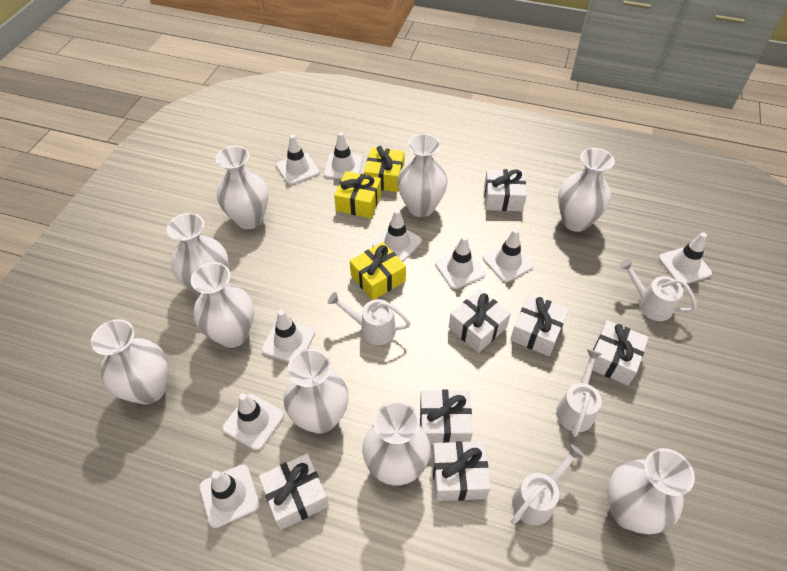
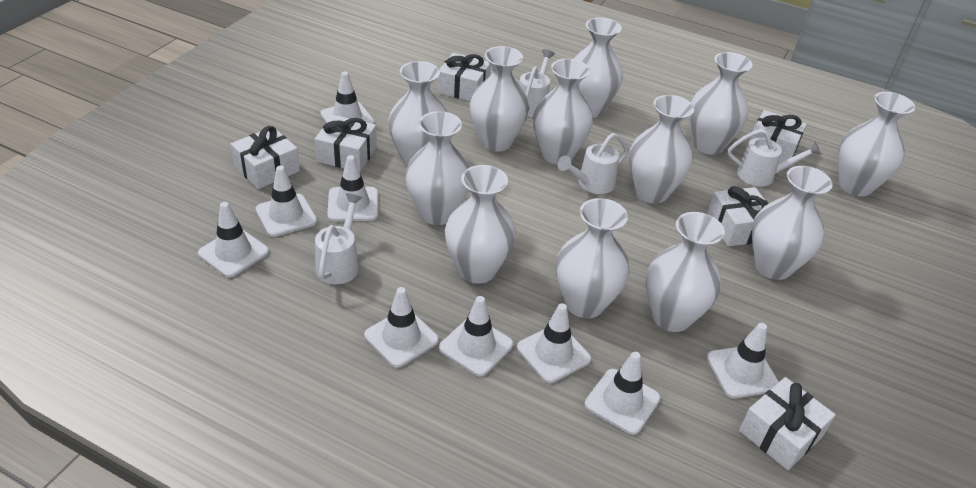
white gift: 7 -> 6
white vase: 9 -> 12
yellow gift: 3 -> 0

